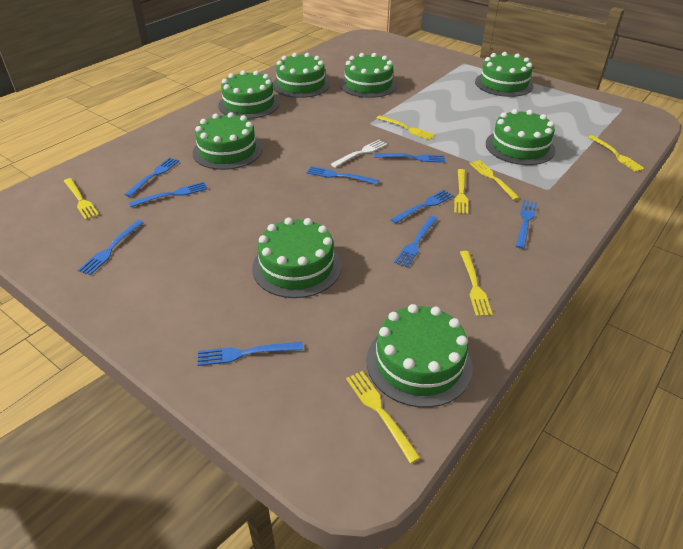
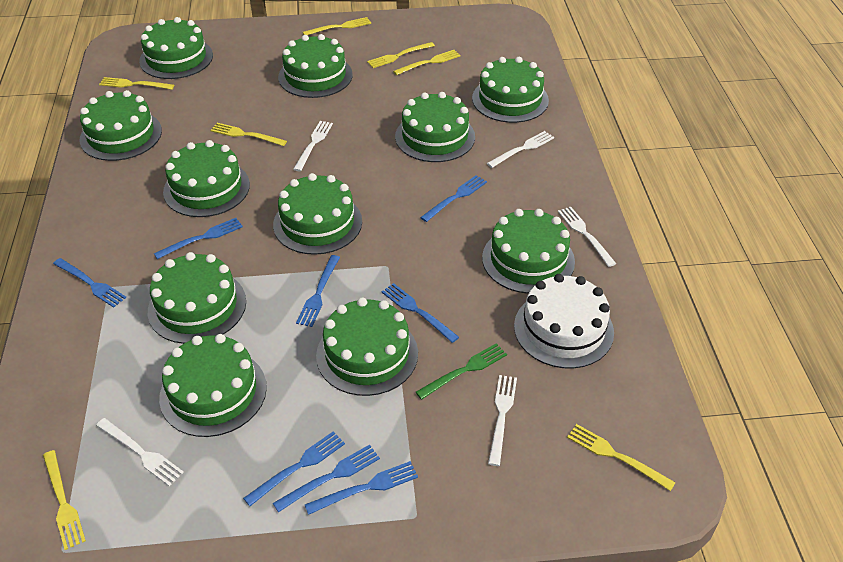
blue fork: 9 -> 8
green cake: 8 -> 11
green fork: 0 -> 1
white cake: 0 -> 1
white fork: 1 -> 5

